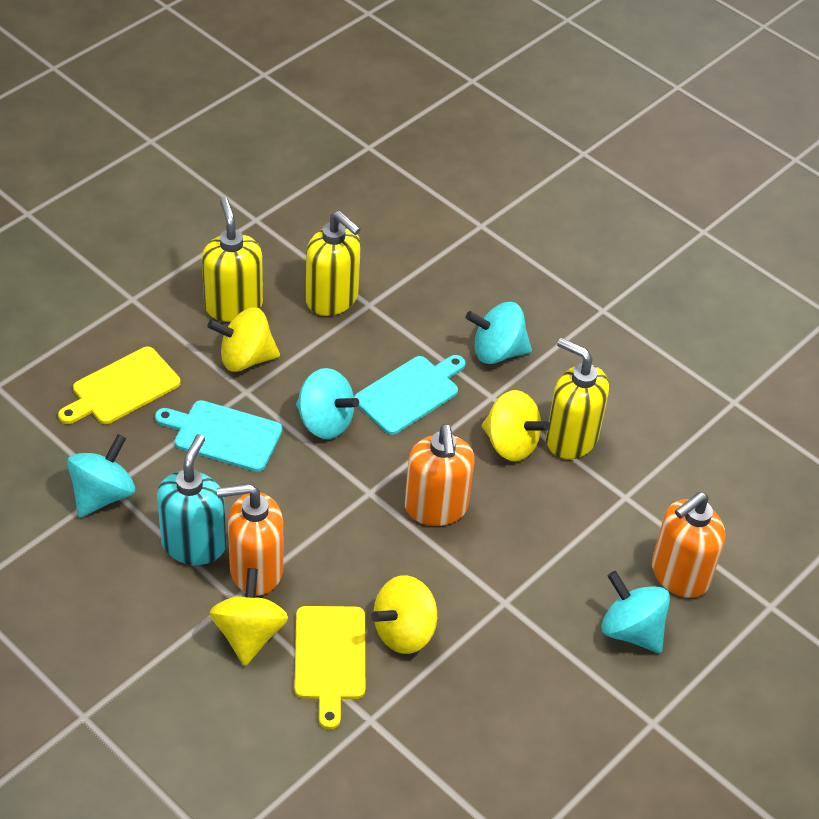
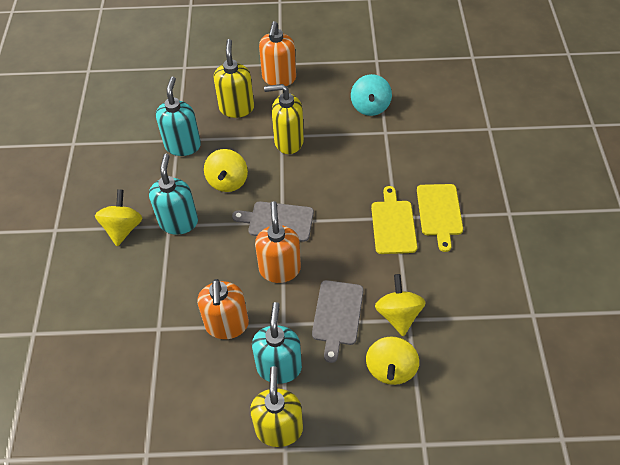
grey cutting board: 0 -> 2
turquoise cutting board: 2 -> 0
turquoise soap dispenser: 1 -> 3
turquoise spinning top: 4 -> 1

